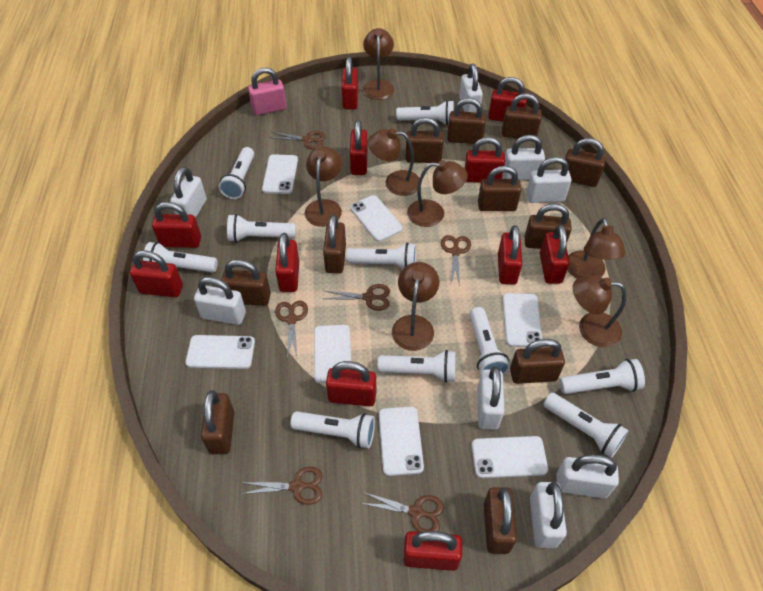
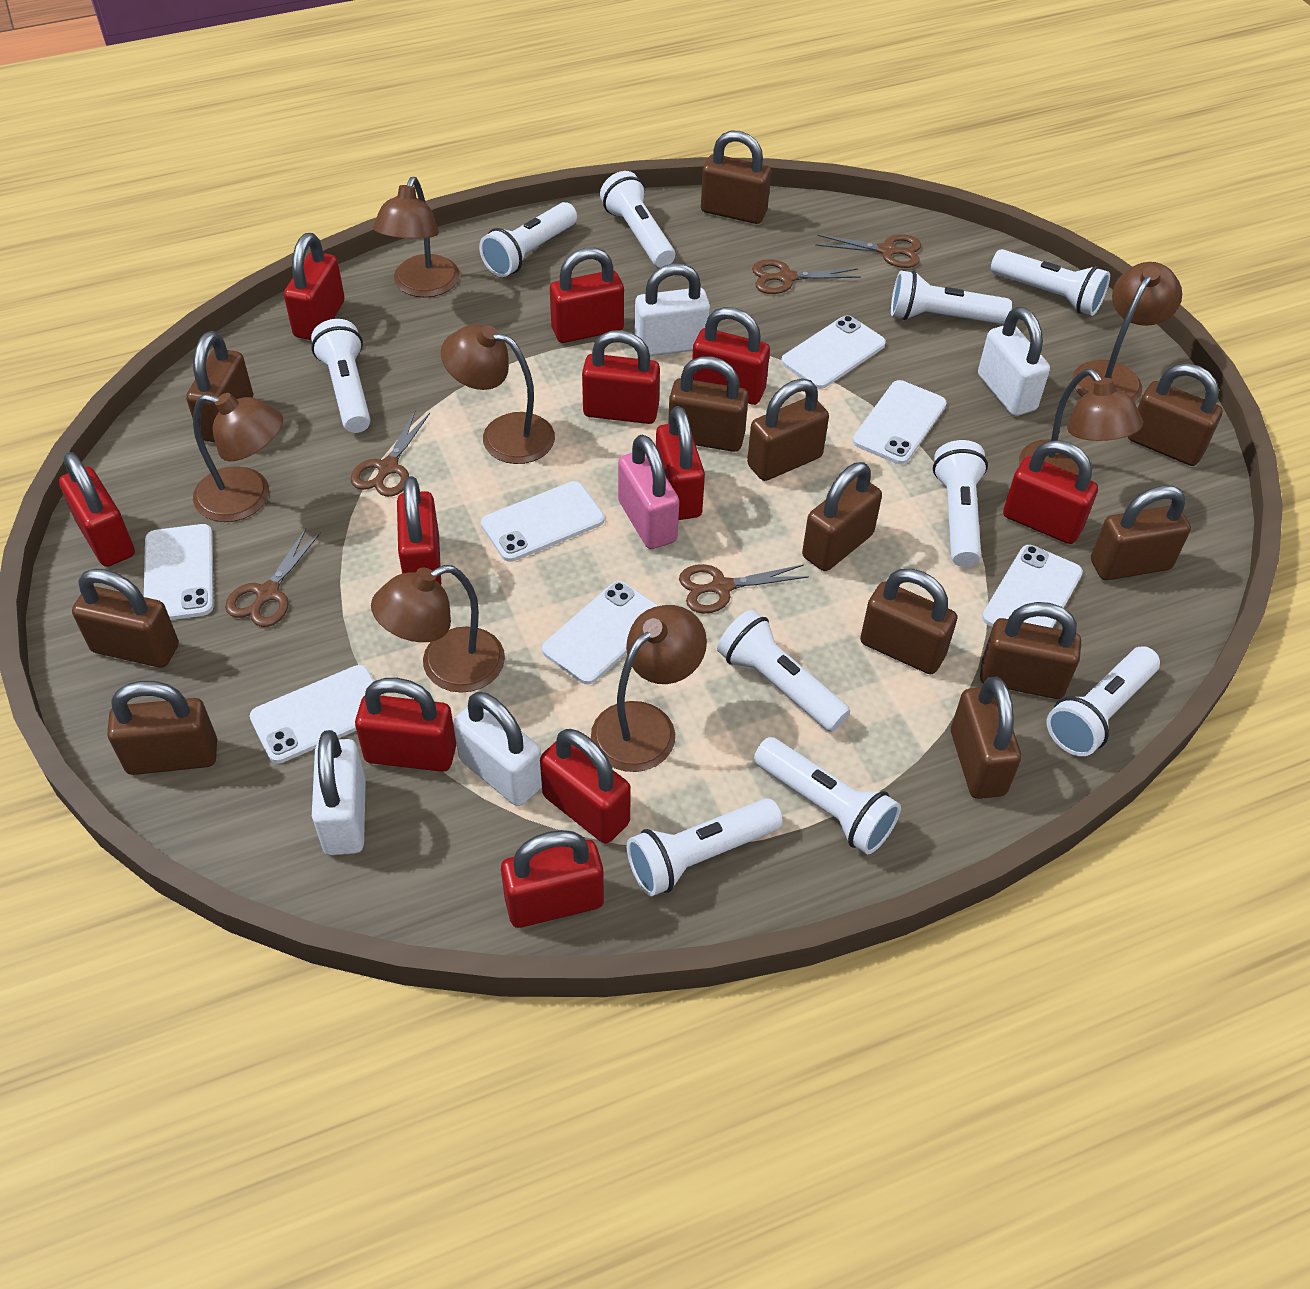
brown padlock: 11 -> 12
brown scissors: 6 -> 5
white padlock: 8 -> 4

